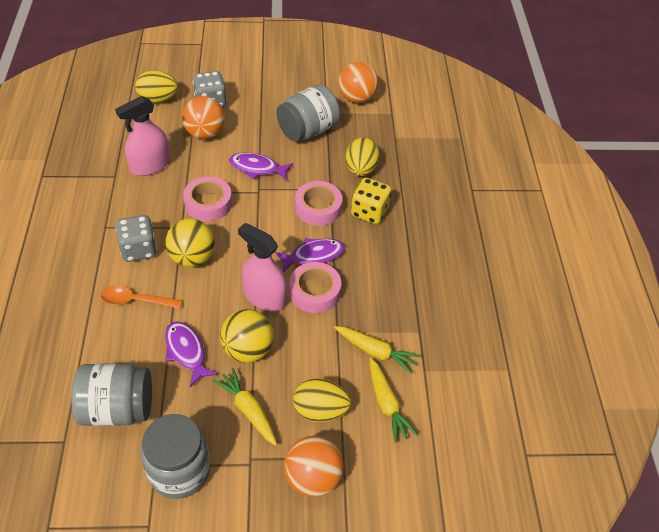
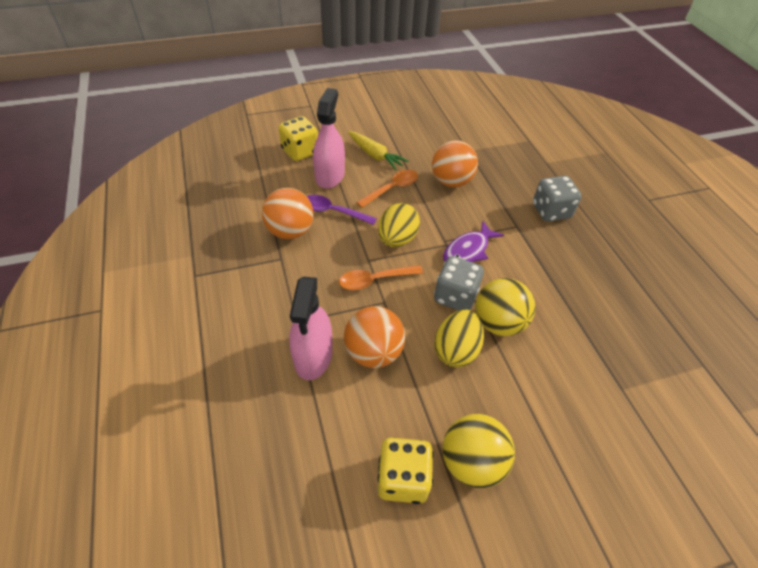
grey jar: 3 -> 0
orange spoon: 1 -> 2
pink tape: 3 -> 0
purple fish: 3 -> 1
purple spoon: 0 -> 1
yellow carrot: 3 -> 1
yellow dice: 1 -> 2
yellow egg: 3 -> 2

